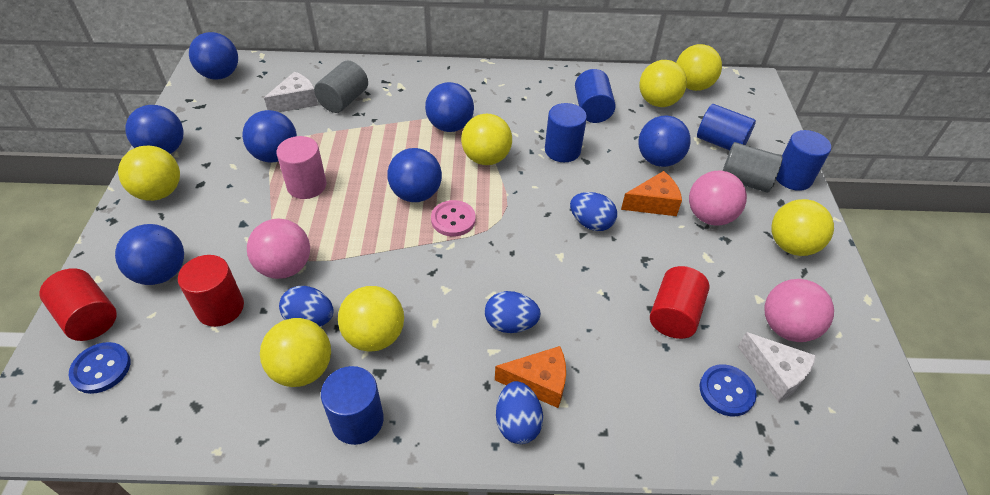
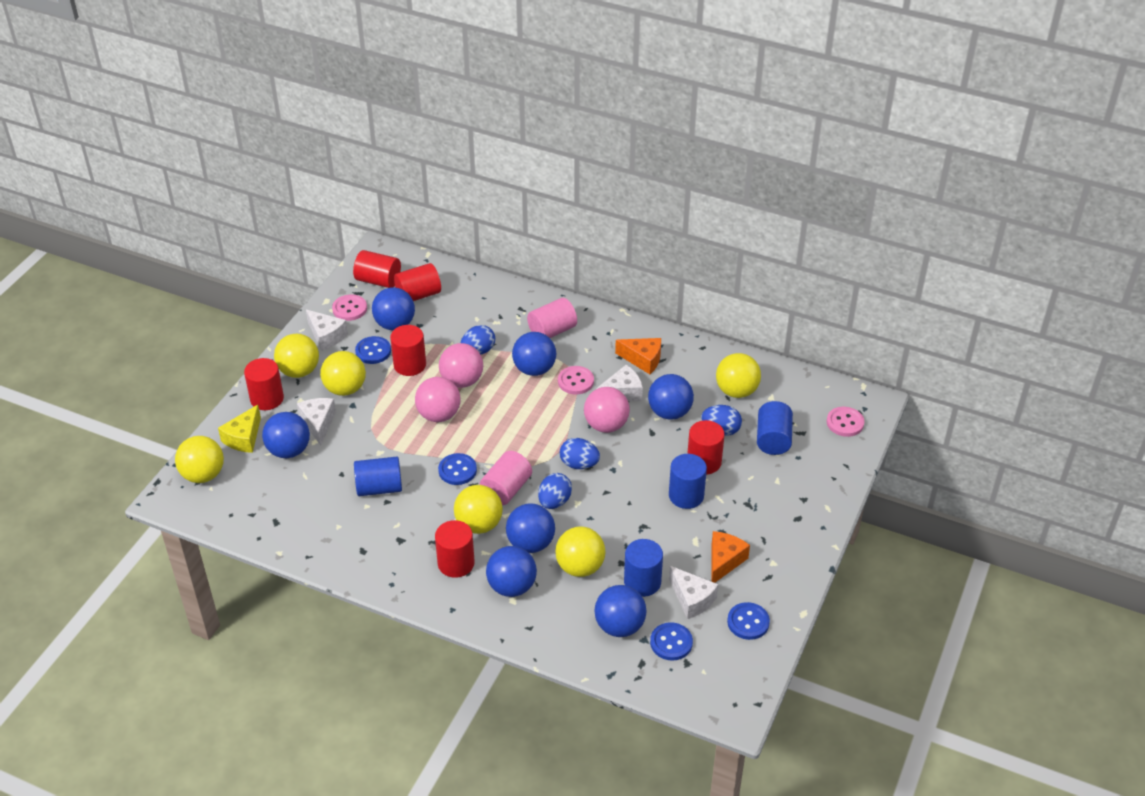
blue button: 2 -> 4
blue cylinder: 5 -> 4
grey cylinder: 2 -> 0
pink button: 1 -> 3
pink cylinder: 1 -> 2
red cylinder: 3 -> 6
white cheese: 2 -> 4
yellow ball: 7 -> 6
yellow cheese: 0 -> 1

